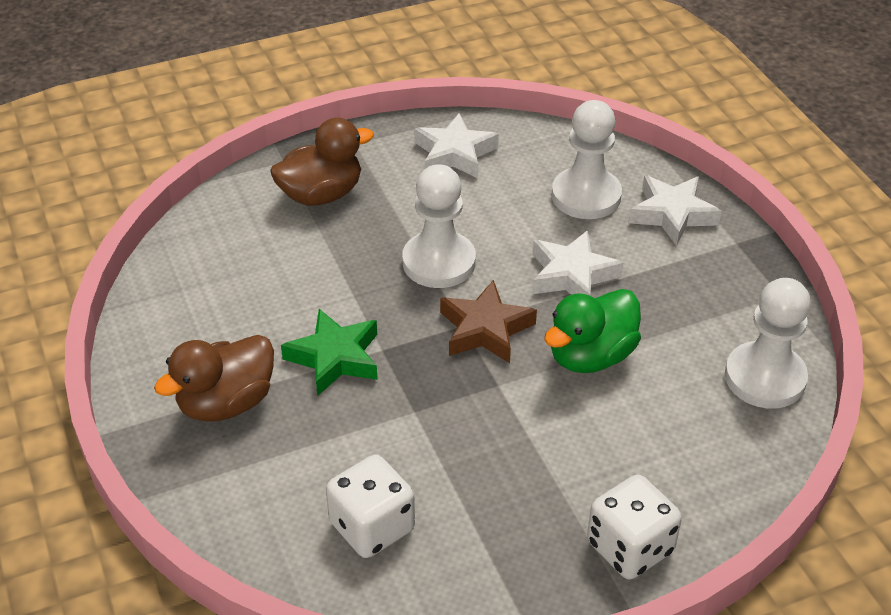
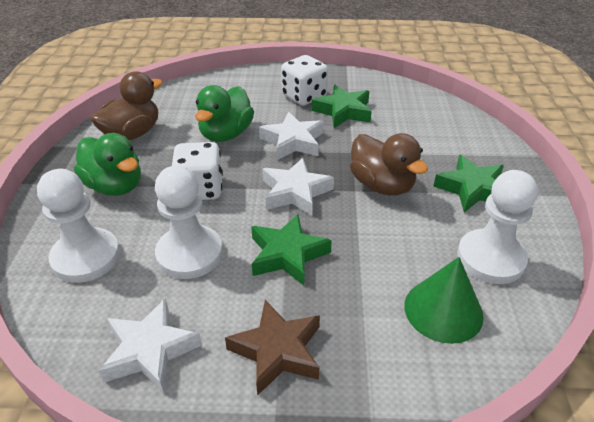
green cone: 0 -> 1
green duck: 1 -> 2
green star: 1 -> 3

